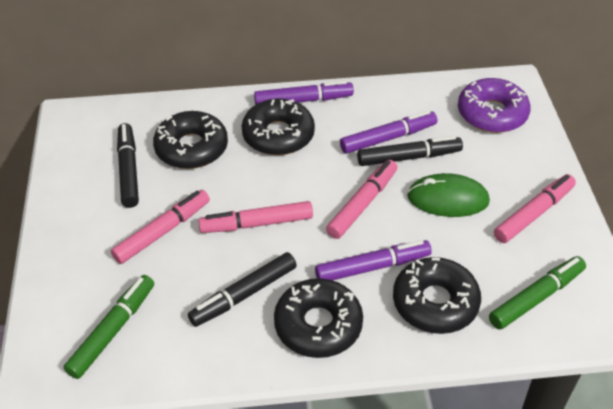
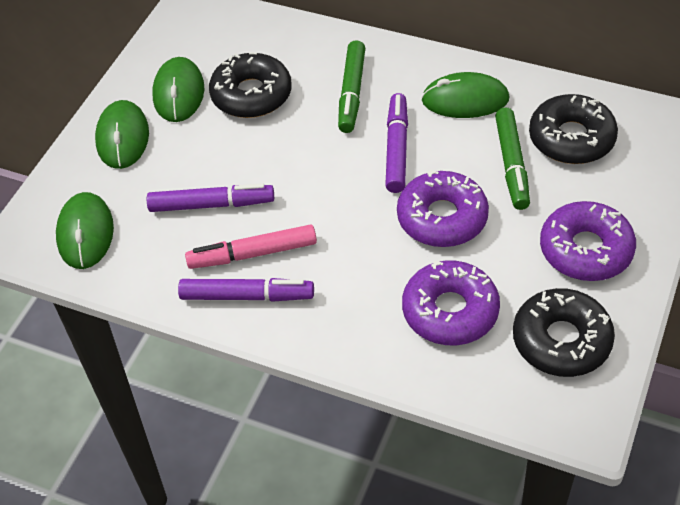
black donut: 4 -> 3
black marker: 3 -> 0
green mouse: 1 -> 4
pink marker: 4 -> 1
purple donut: 1 -> 3

